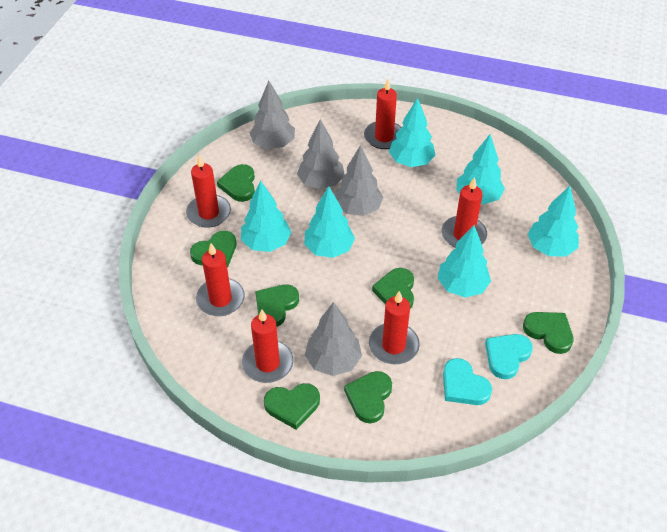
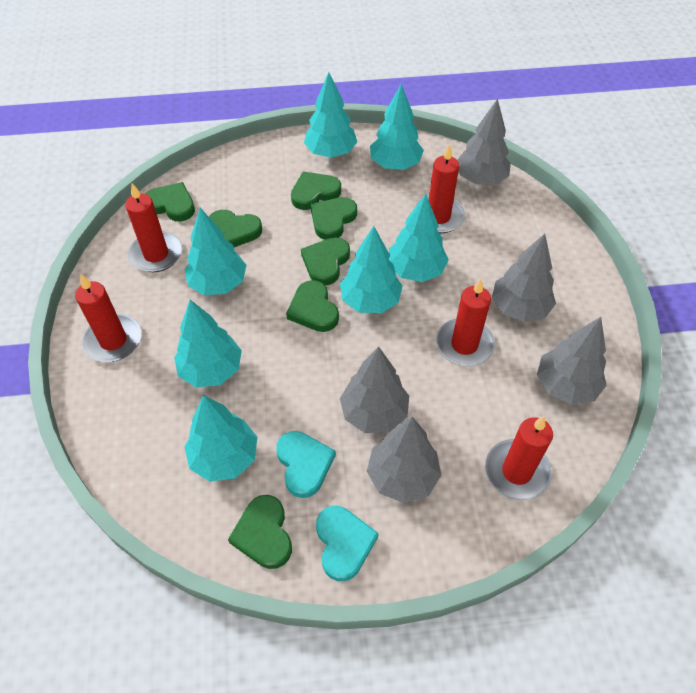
grey tree: 4 -> 5
red candle: 6 -> 5
turquoise tree: 6 -> 7

